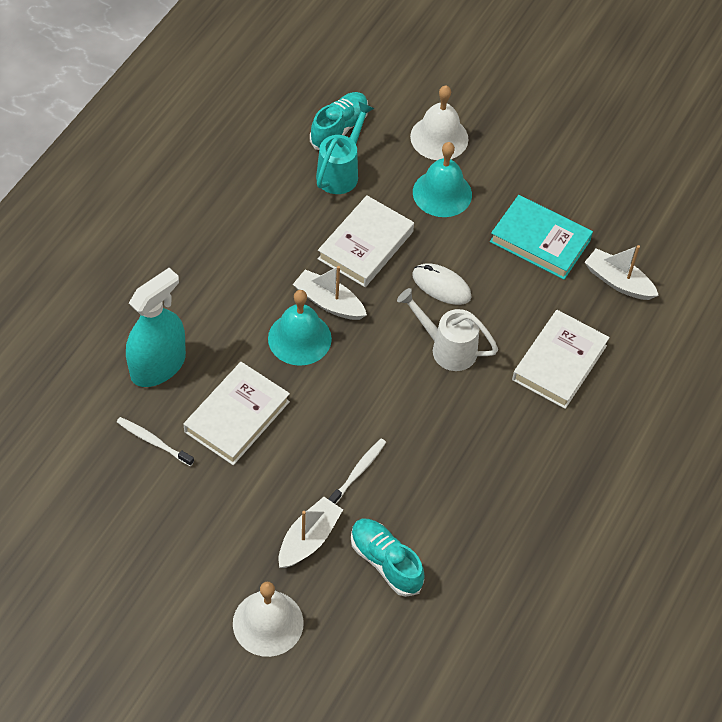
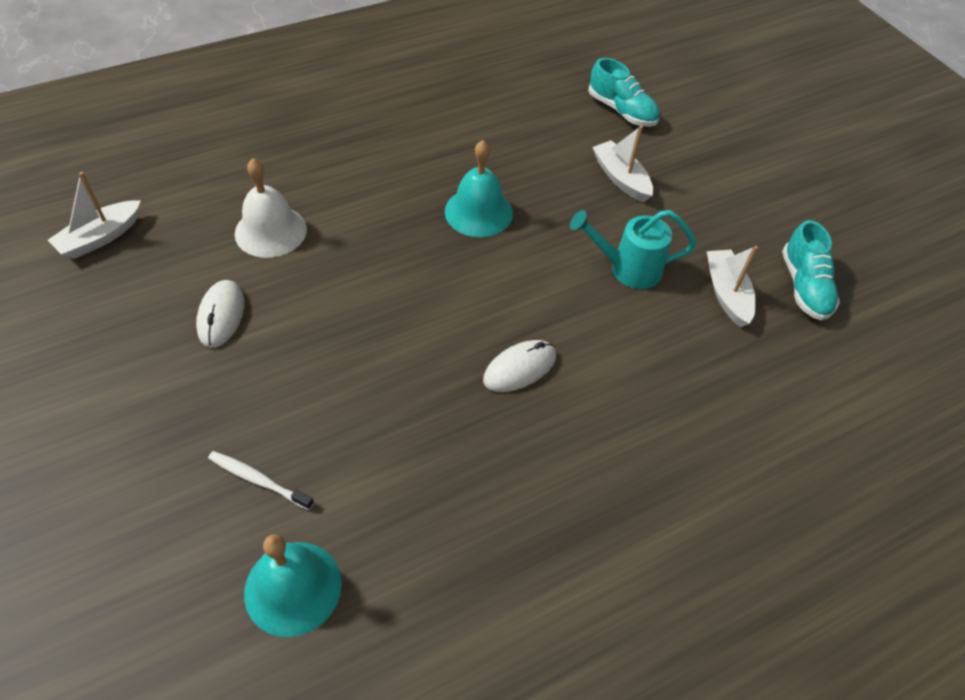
turquoise book: 1 -> 0
turquoise spray bottle: 1 -> 0
white bell: 2 -> 1
white book: 3 -> 0
white mouse: 1 -> 2
white toothbrush: 2 -> 1
white watering can: 1 -> 0

